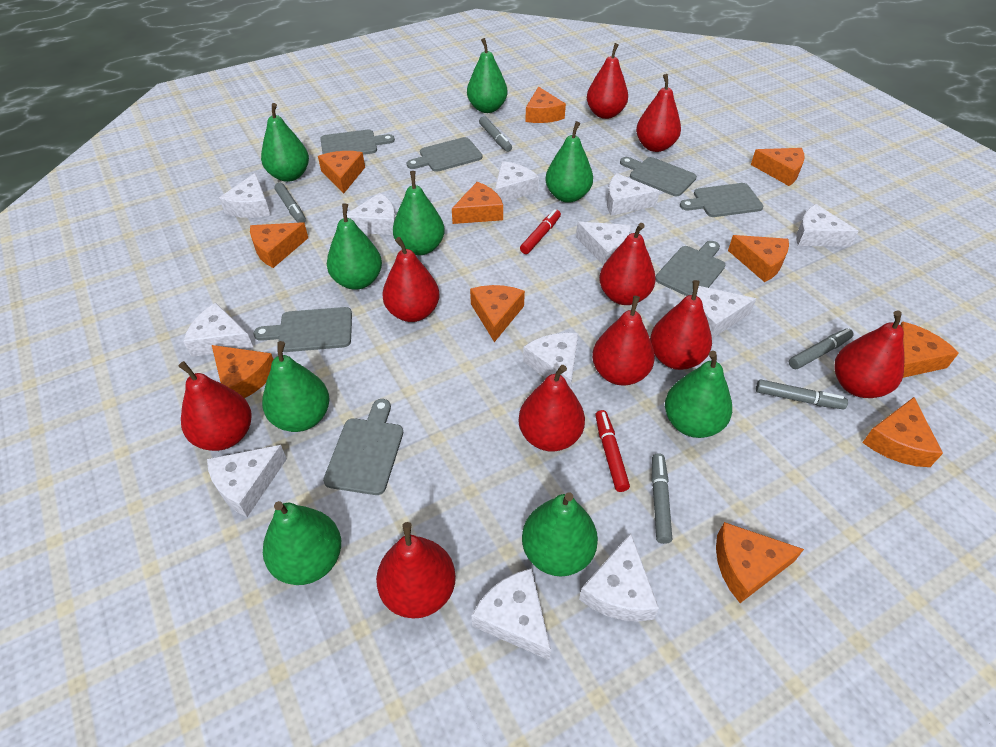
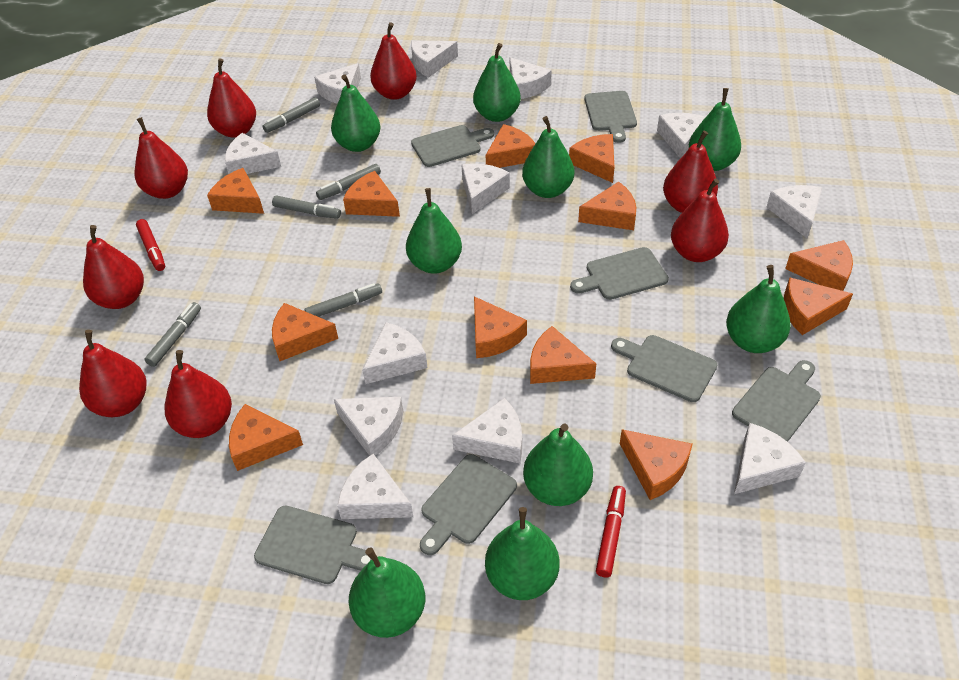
orange cheese: 11 -> 12
red pear: 10 -> 8

